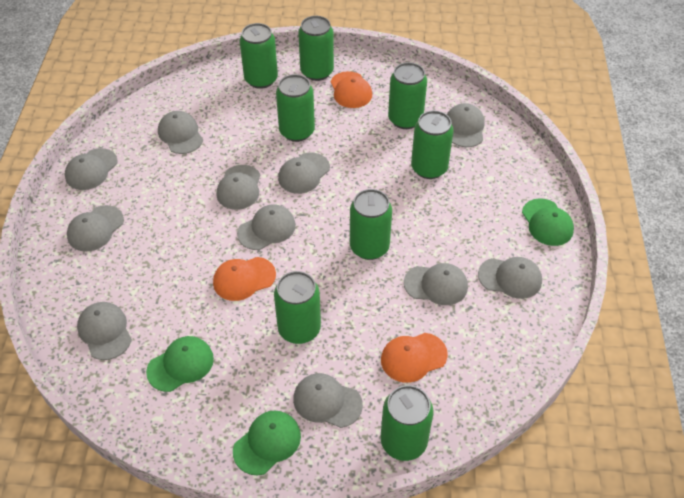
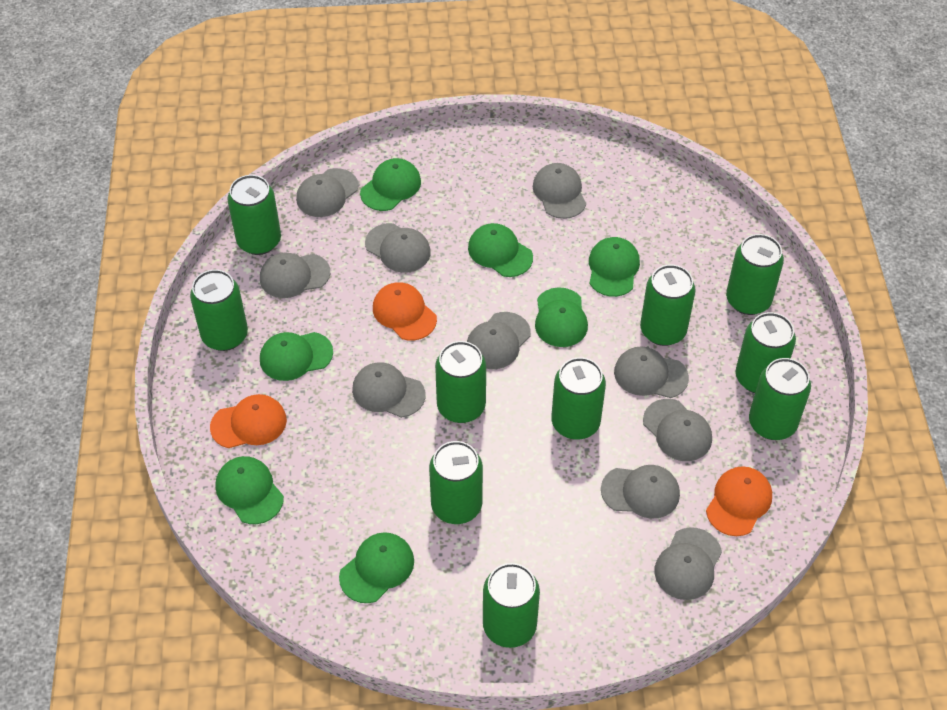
green can: 8 -> 10
green cap: 3 -> 7
grey cap: 11 -> 10

